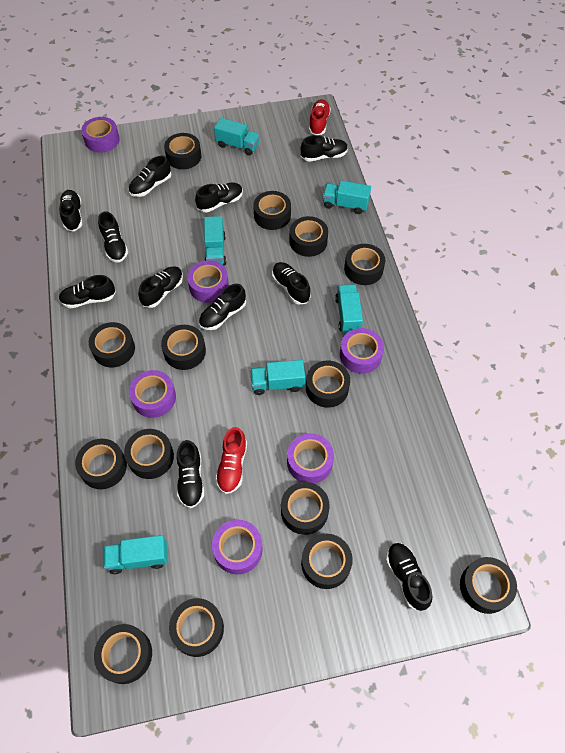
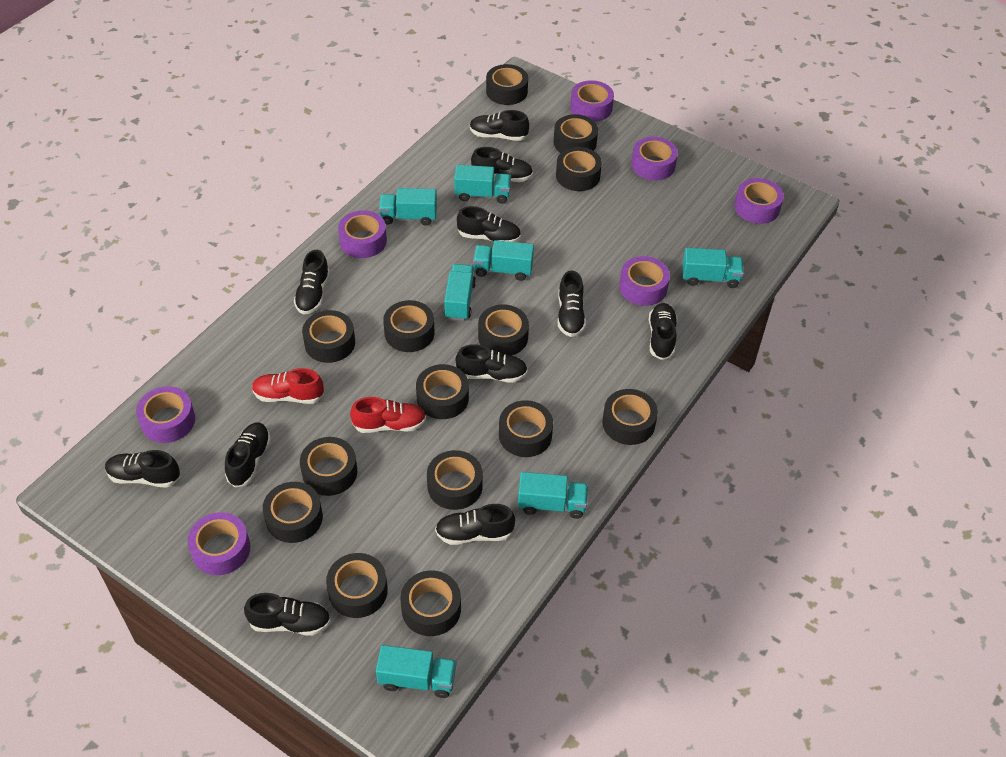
purple tape: 6 -> 7
turquoise truck: 6 -> 7

